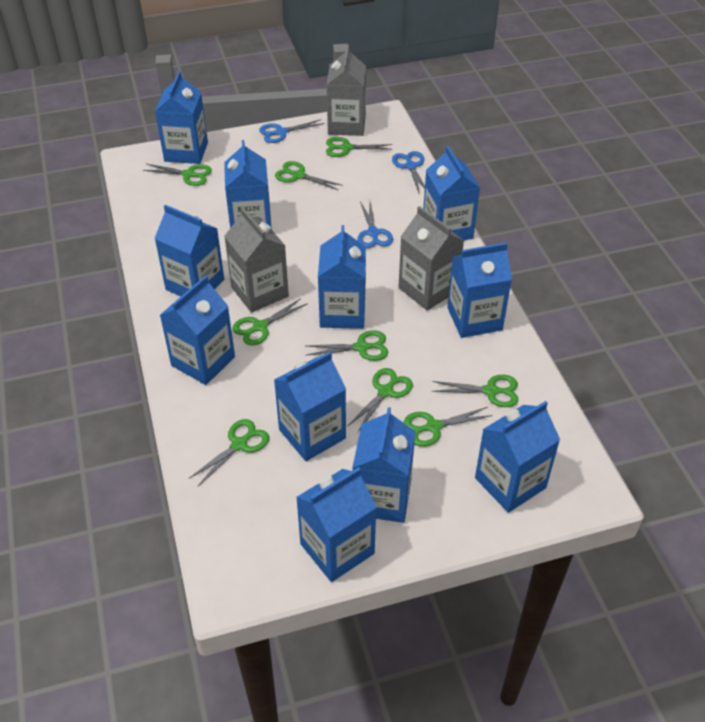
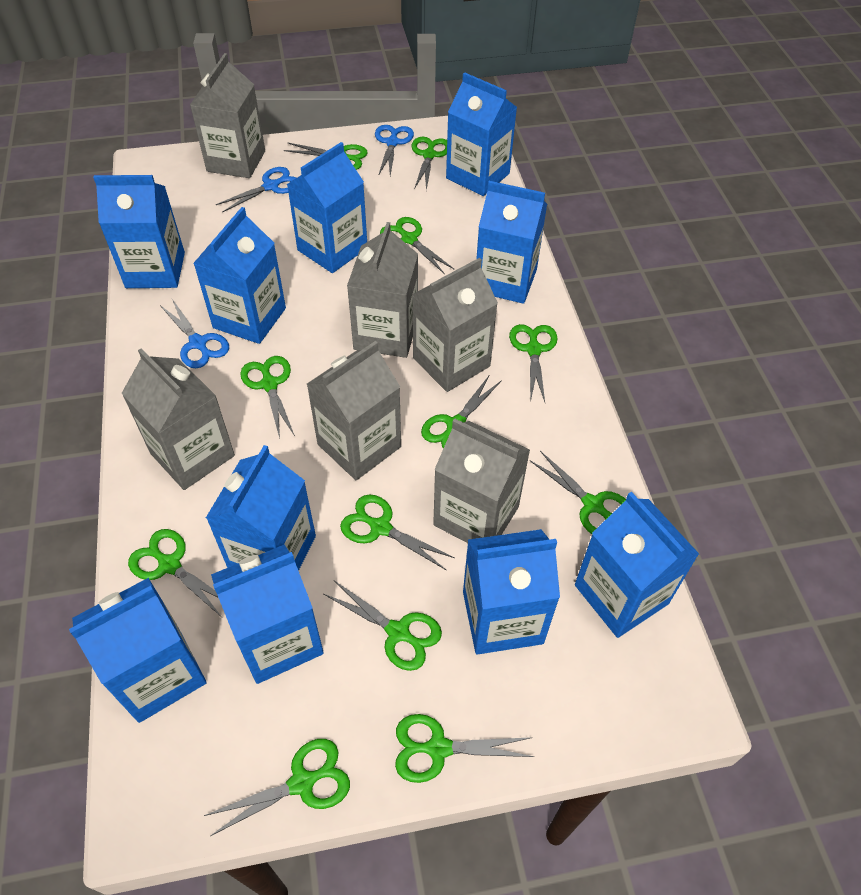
blue carton: 11 -> 10
green scissors: 9 -> 12
grey carton: 3 -> 6

